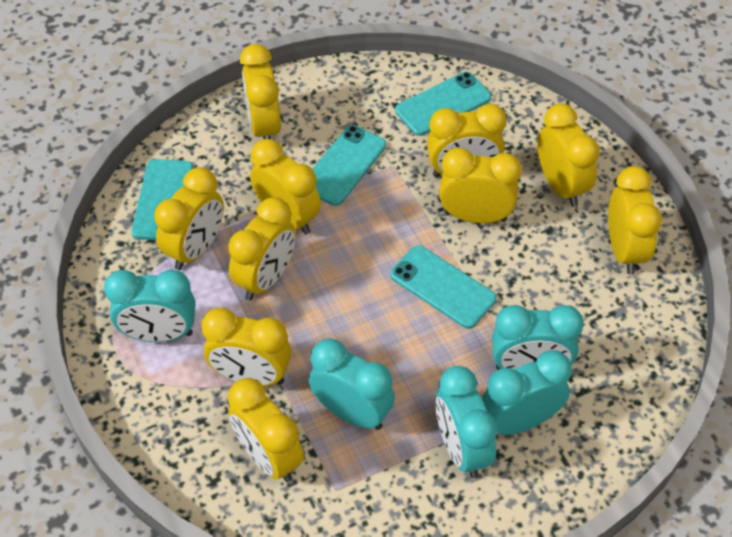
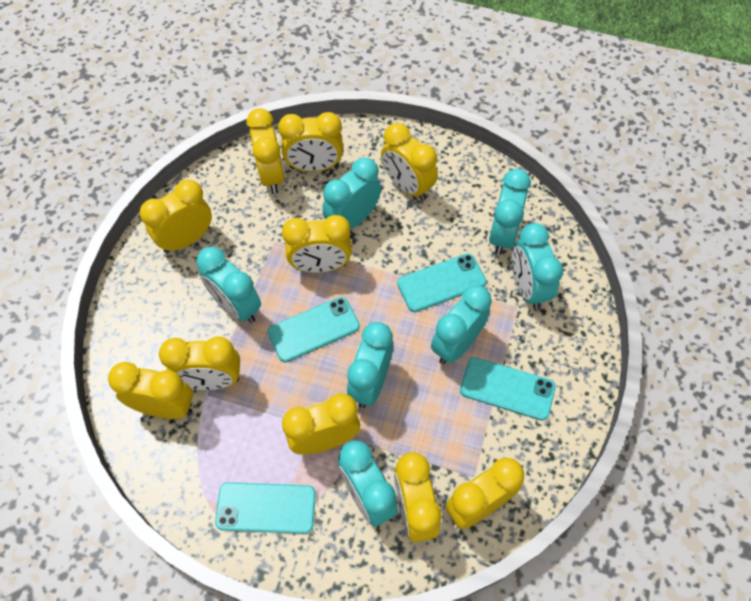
turquoise clock: 5 -> 7

